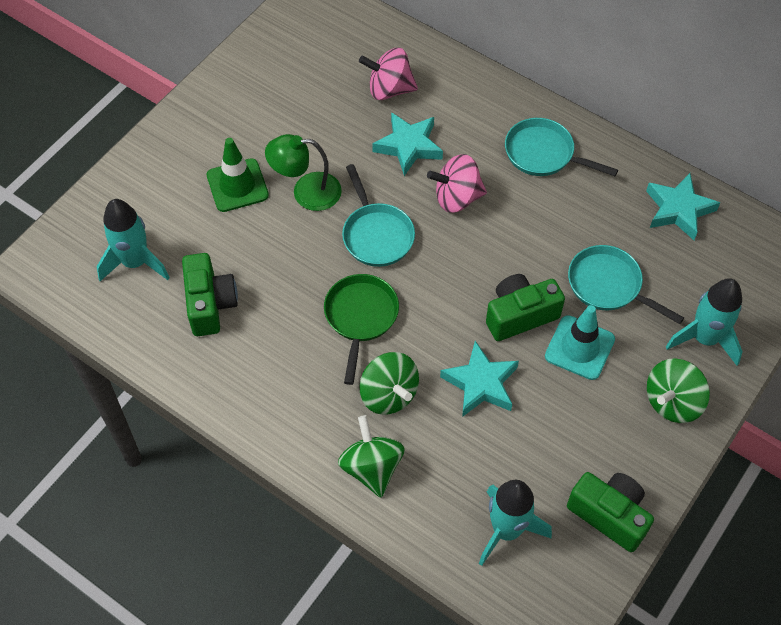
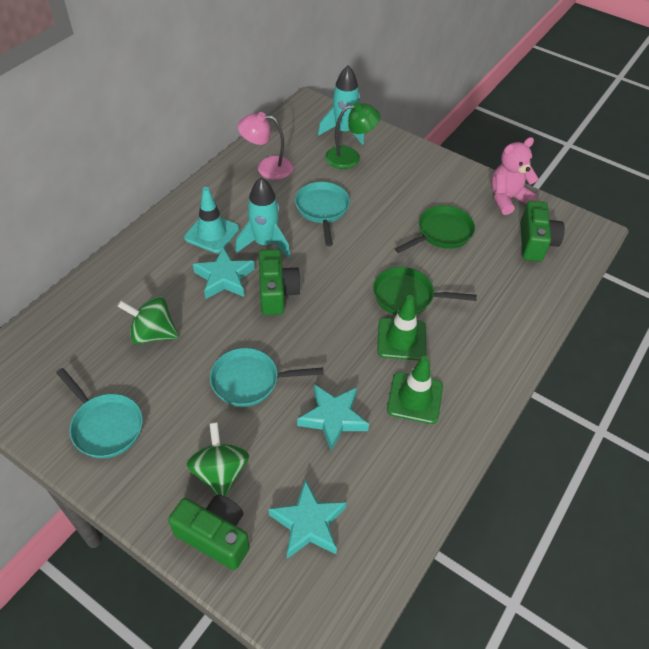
green pan: 1 -> 2
green spinning top: 3 -> 2
green traffic cone: 1 -> 2
pink lamp: 0 -> 1
pink spinning top: 2 -> 0
pink teddy bear: 0 -> 1
turquoise rocket: 3 -> 2

